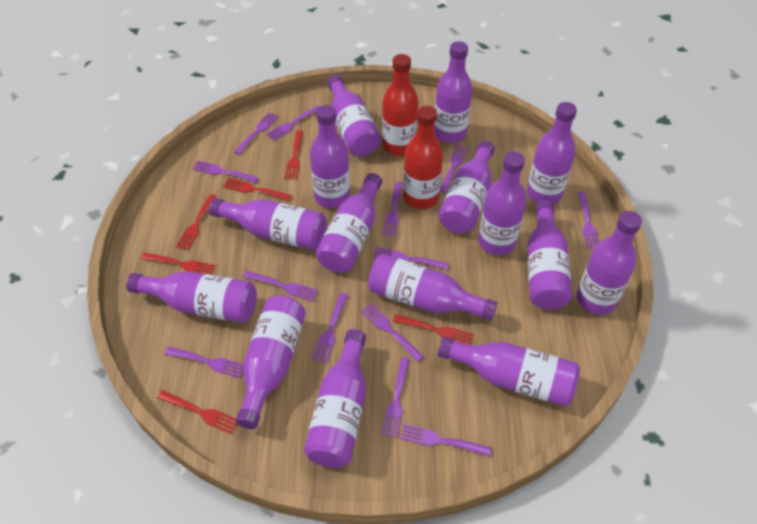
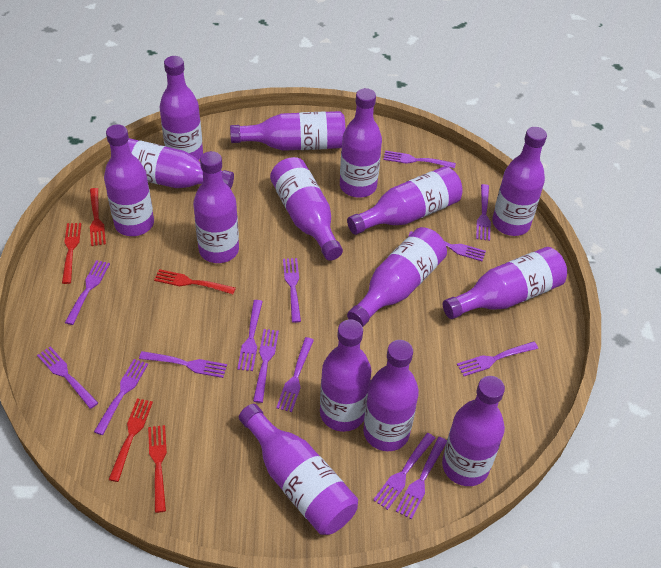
purple fork: 13 -> 14
red bottle: 2 -> 0
red fork: 6 -> 5

